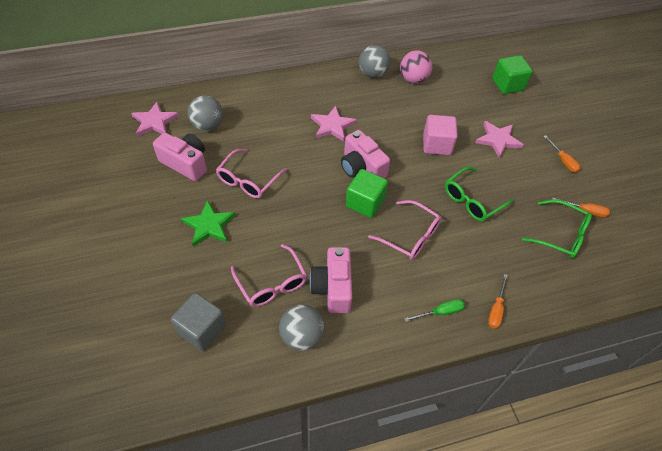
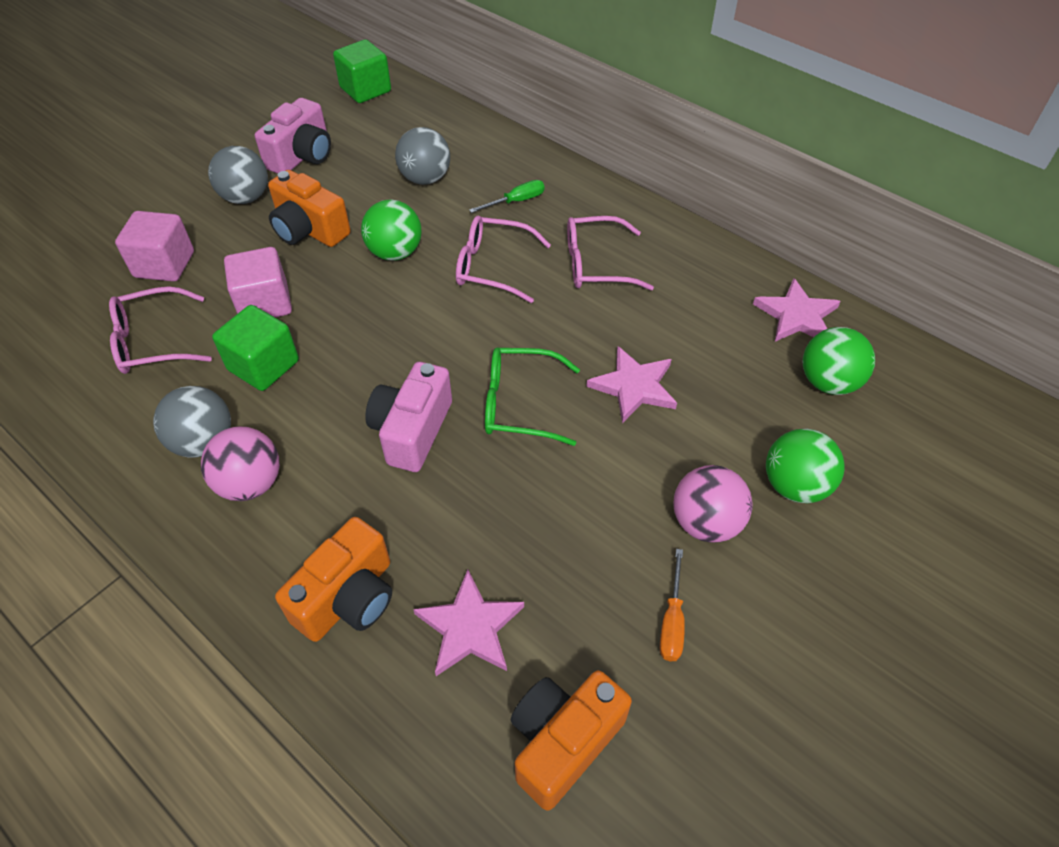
green ball: 0 -> 3
green glasses: 2 -> 1
green star: 1 -> 0
grey cube: 1 -> 0
orange camera: 0 -> 3
orange screwdriver: 3 -> 1
pink ball: 1 -> 2
pink camera: 3 -> 2
pink cube: 1 -> 2

